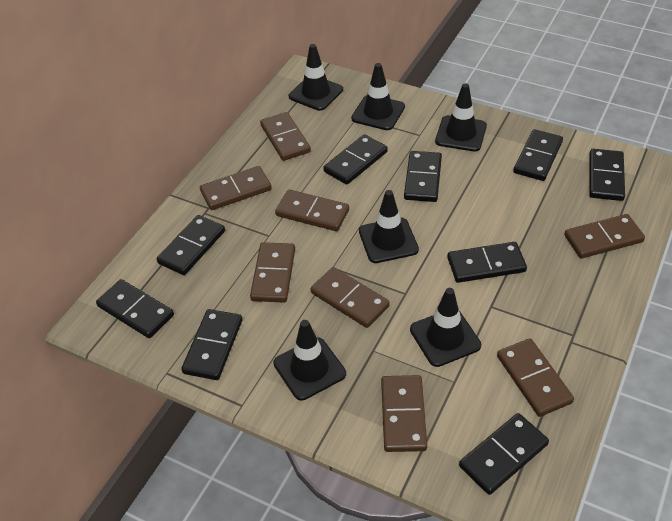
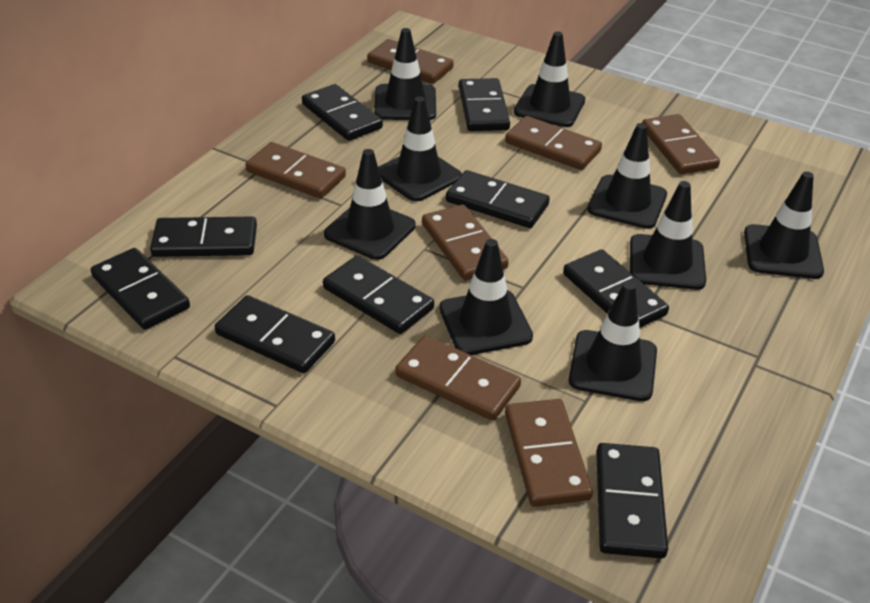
black traffic cone: 6 -> 9
brown domino: 8 -> 7

